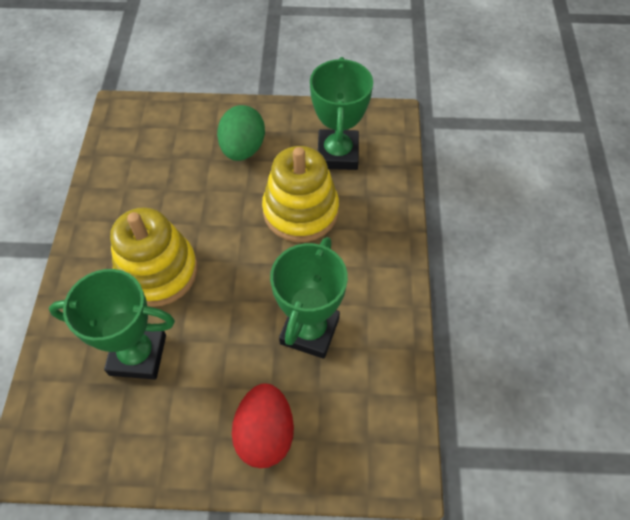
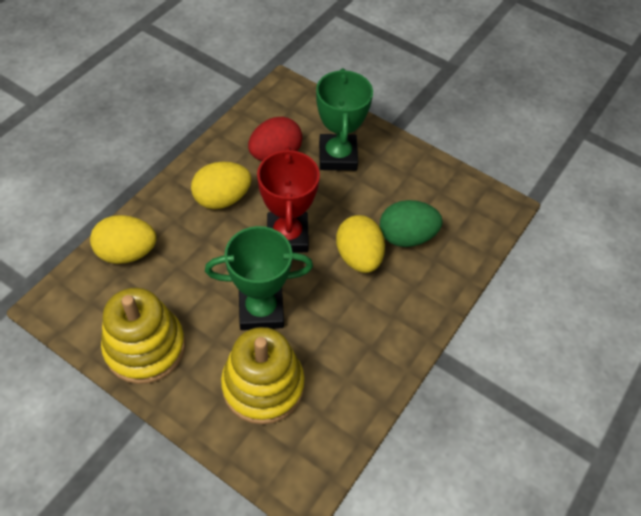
green trophy: 3 -> 2
red trophy: 0 -> 1
yellow egg: 0 -> 3

